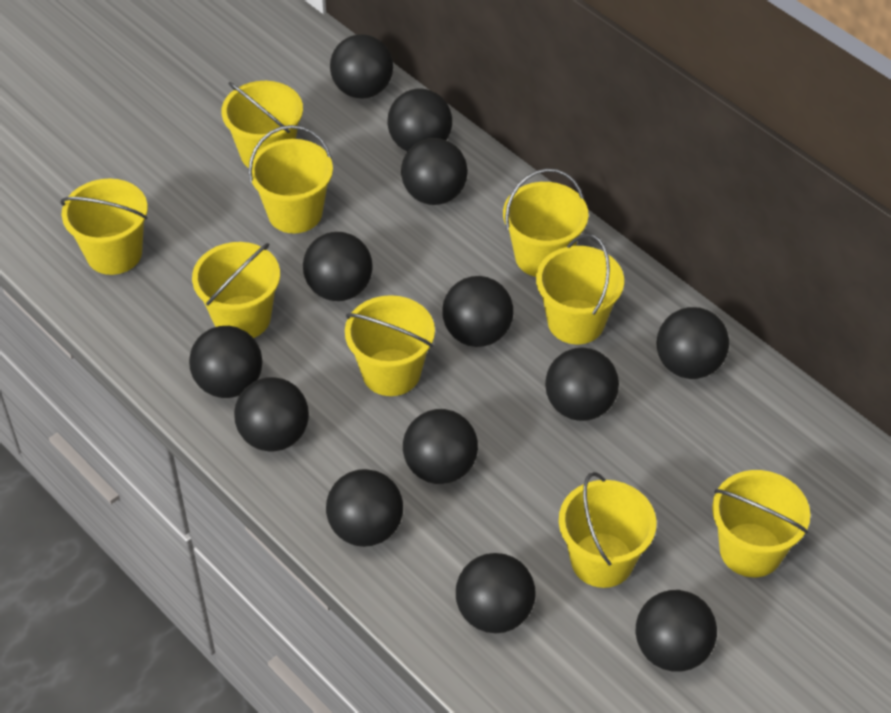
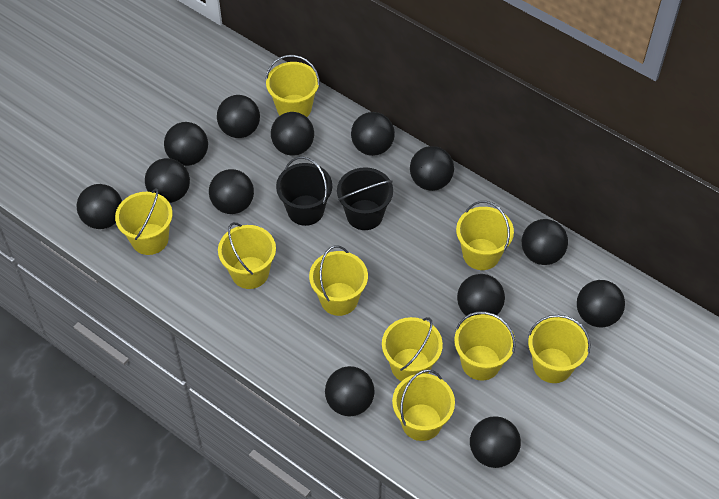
black bucket: 0 -> 2

